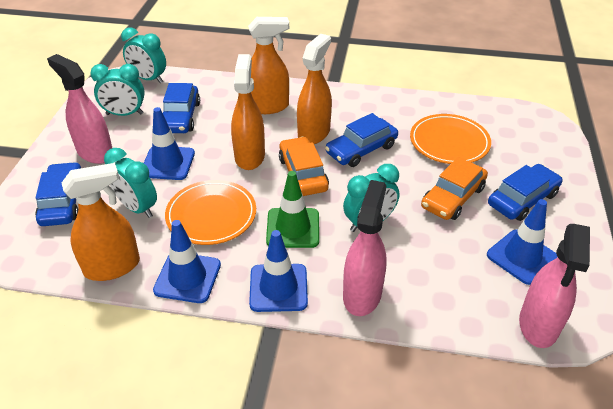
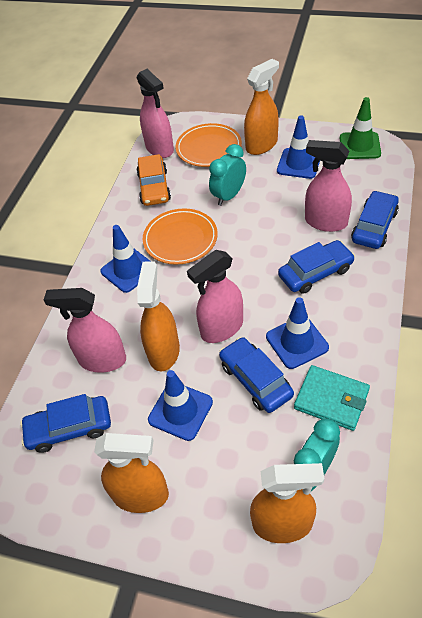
orange car: 2 -> 1
pink spray bottle: 3 -> 4
turquoise clock: 4 -> 2
turquoise wallet: 0 -> 1

